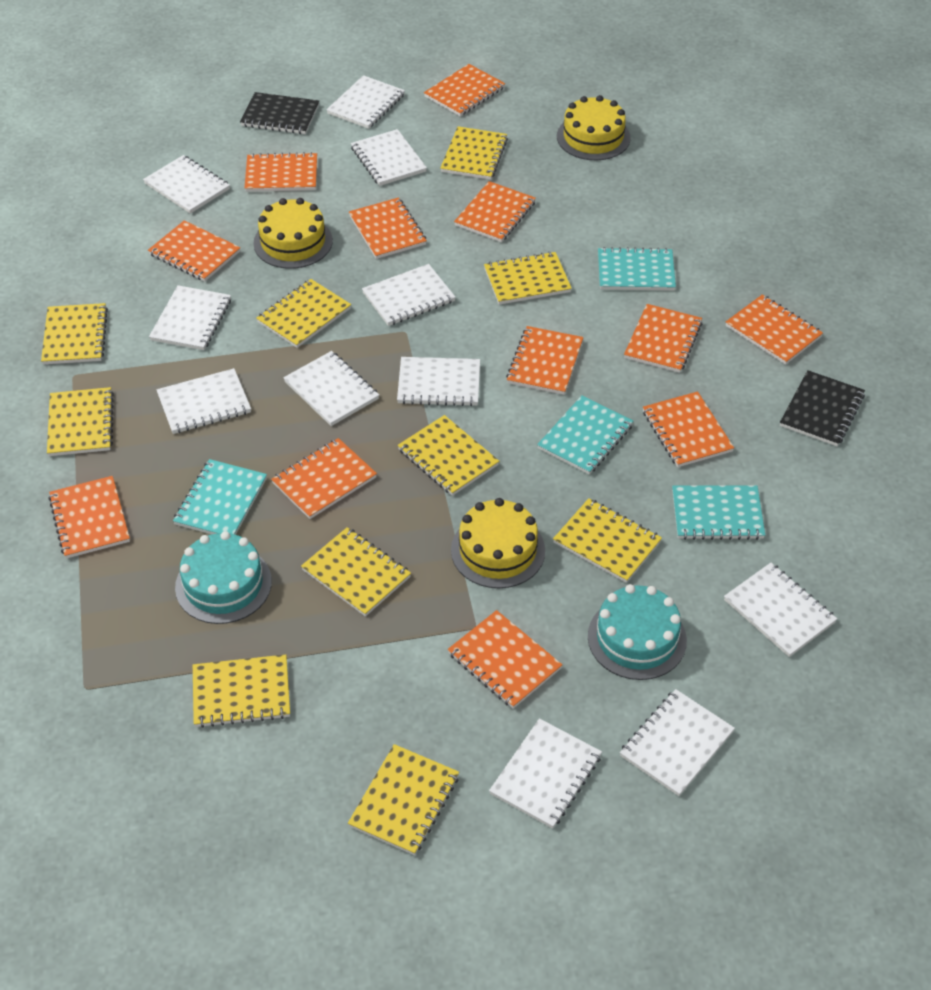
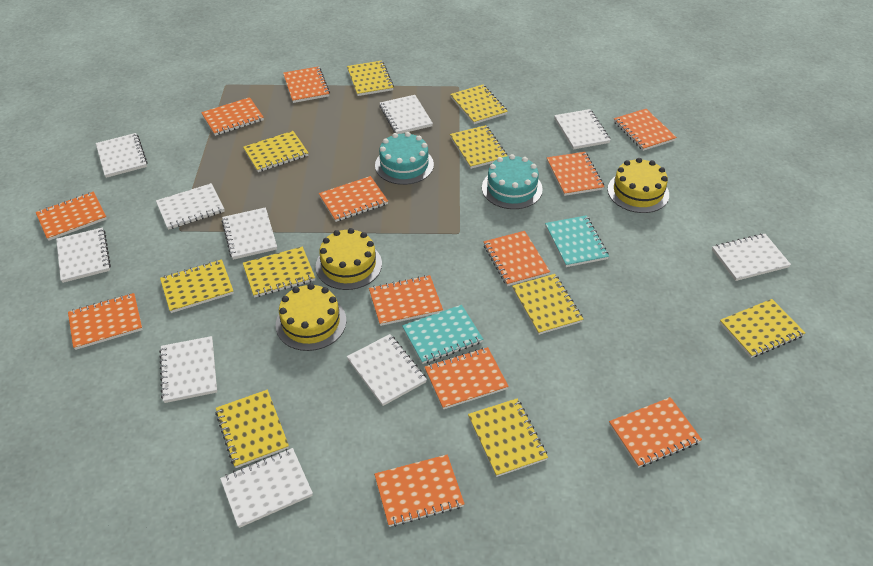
black notebook: 2 -> 0
turquoise notebook: 4 -> 2
white notebook: 11 -> 10

